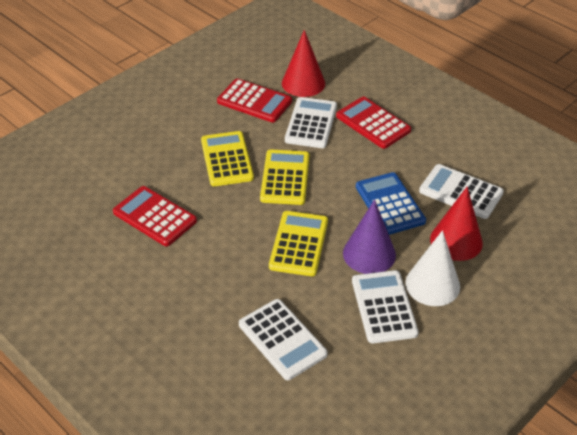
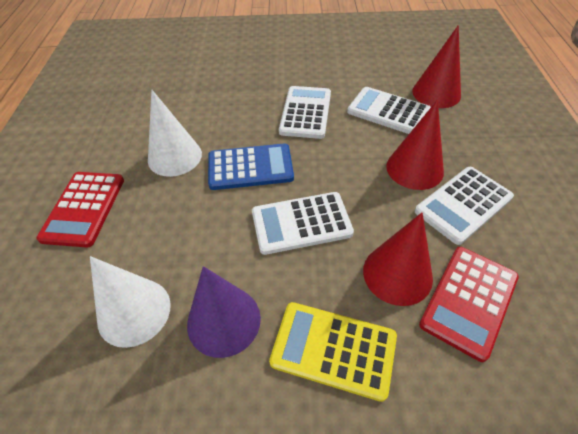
red calculator: 3 -> 2
red cone: 2 -> 3
white cone: 1 -> 2
yellow calculator: 3 -> 1

